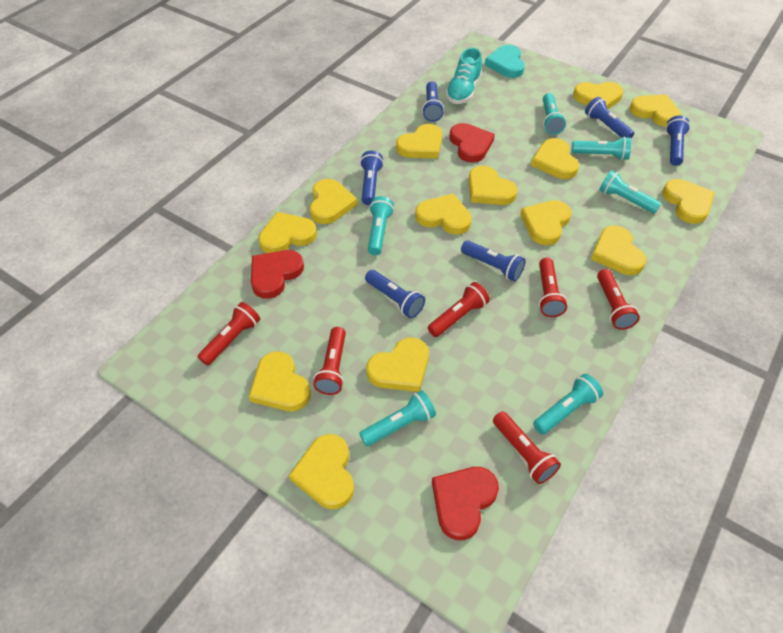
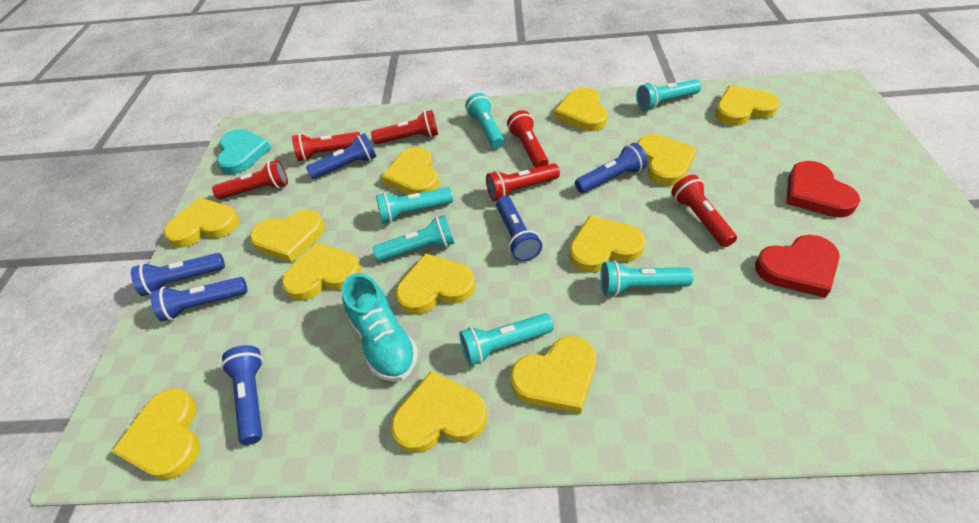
red heart: 3 -> 2
yellow heart: 14 -> 12

